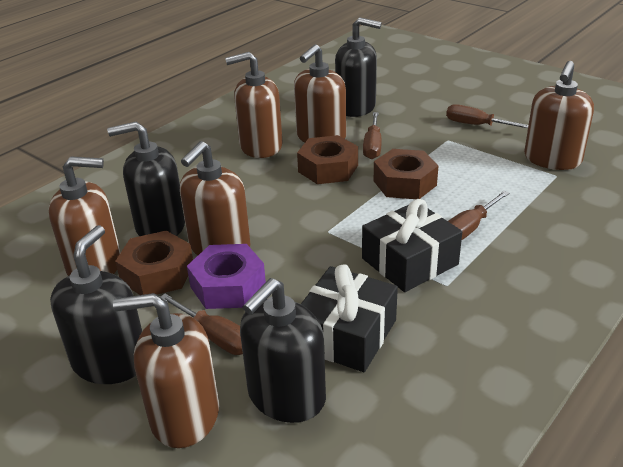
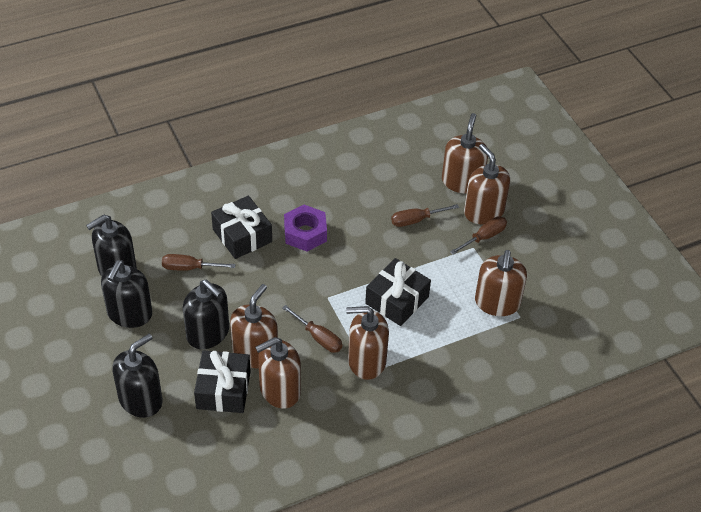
black gift: 2 -> 3
brown nut: 3 -> 0

